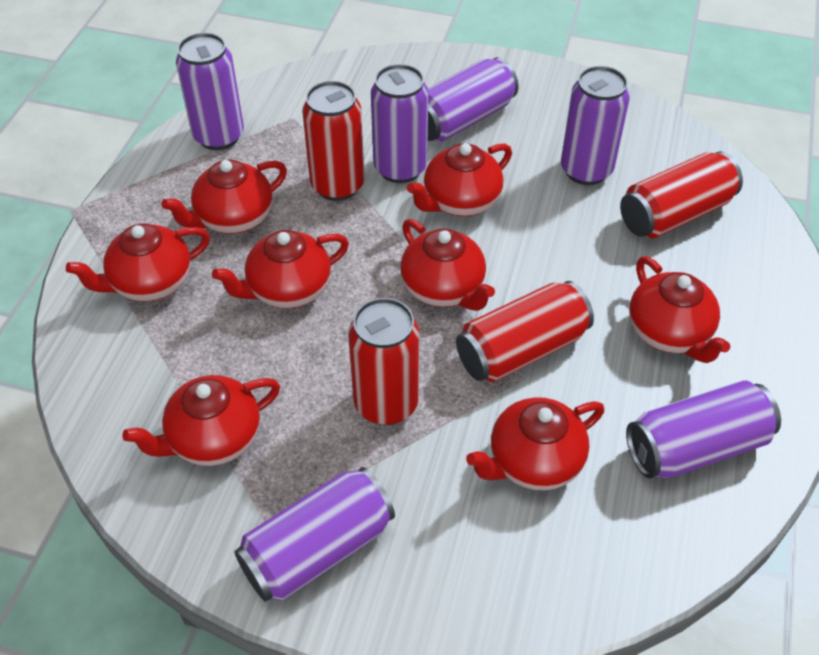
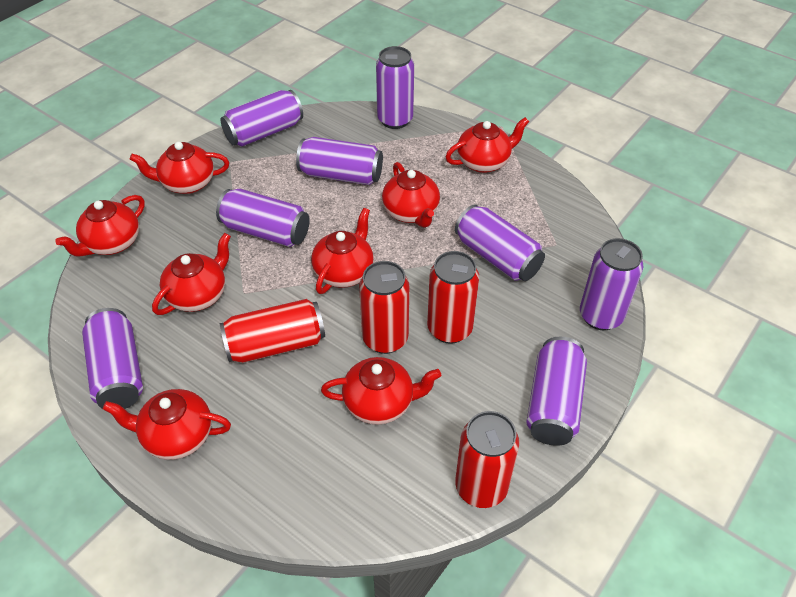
purple can: 6 -> 8

